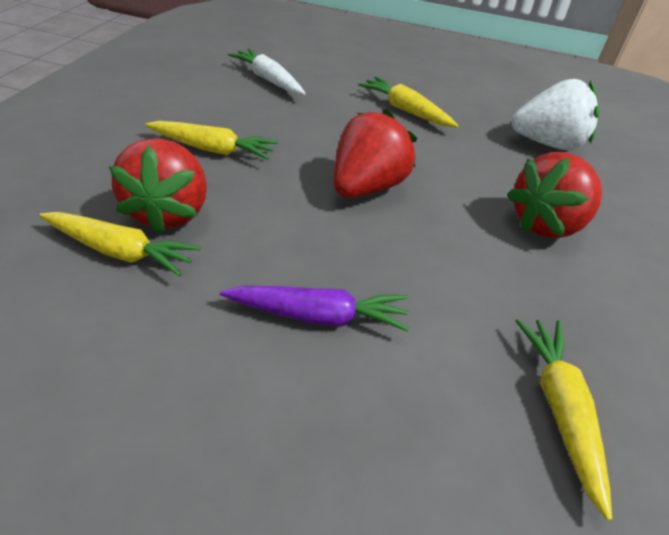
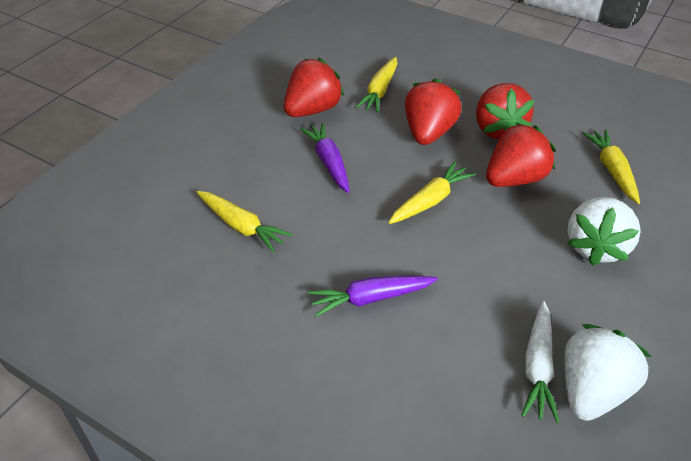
purple carrot: 1 -> 2
red strawberry: 3 -> 4
white strawberry: 1 -> 2

